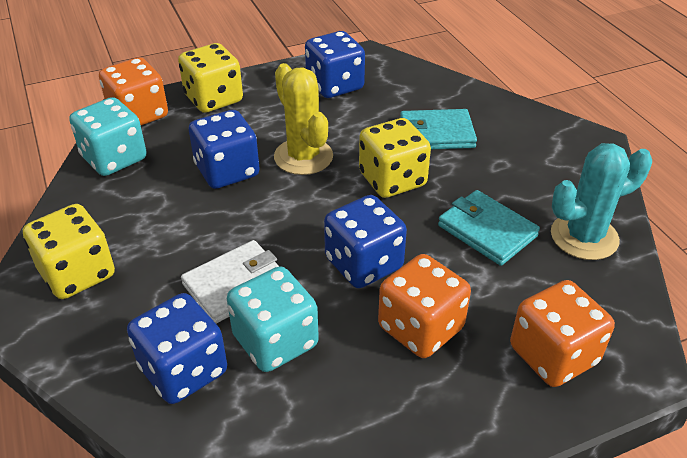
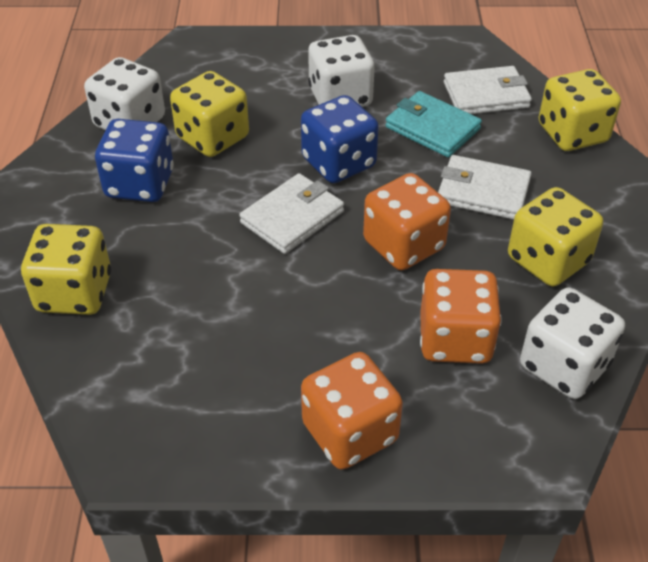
blue dice: 4 -> 2
turquoise cactus: 1 -> 0
turquoise dice: 2 -> 0
turquoise wallet: 2 -> 1
white dice: 0 -> 3
white wallet: 1 -> 3
yellow cactus: 1 -> 0
yellow dice: 3 -> 4

